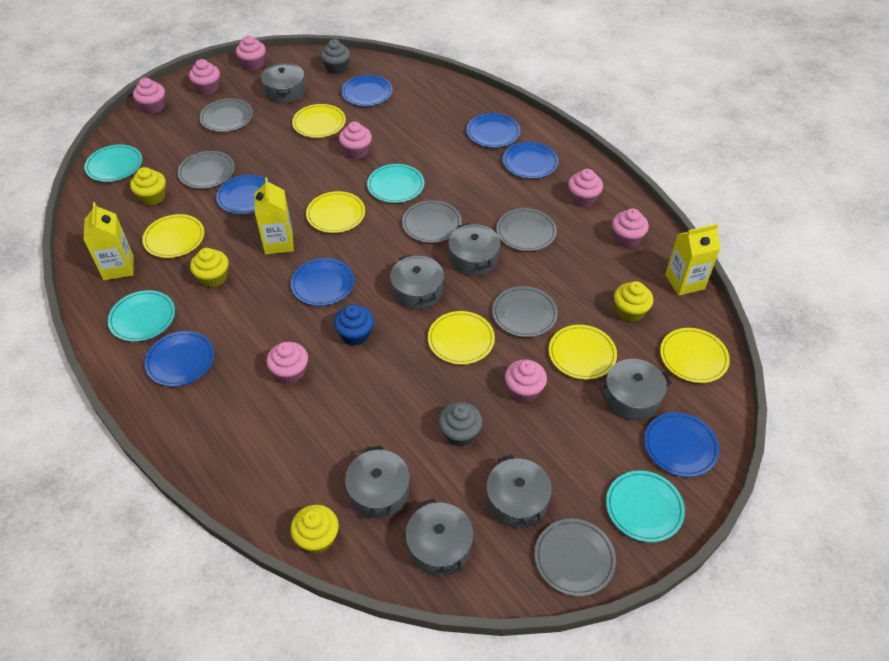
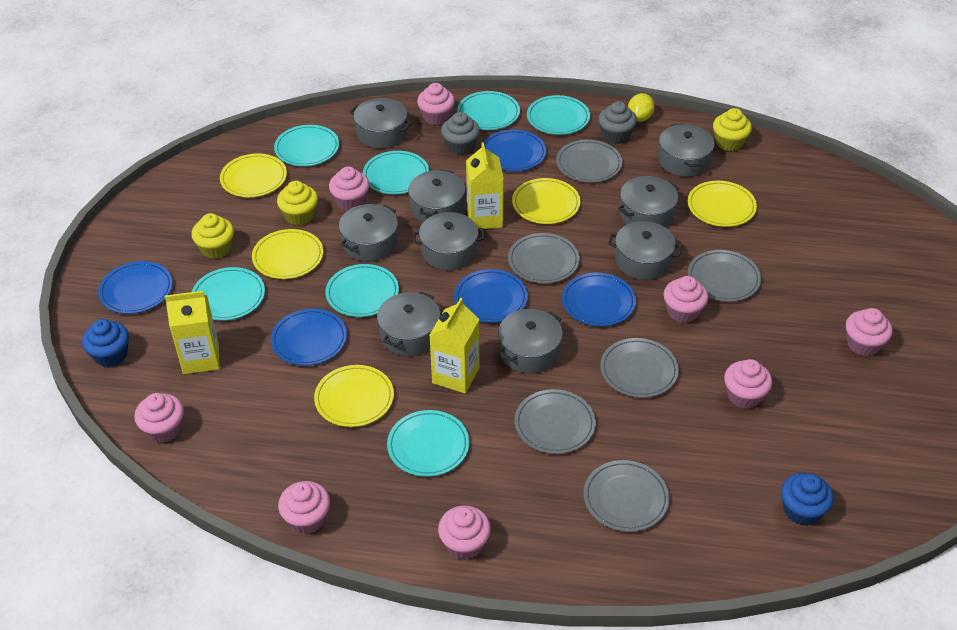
blue cupcake: 1 -> 2
blue plate: 7 -> 5
grey pot: 7 -> 9
turquoise plate: 4 -> 7
yellow cupcake: 4 -> 3
yellow lemon: 0 -> 1
yellow plate: 6 -> 5

